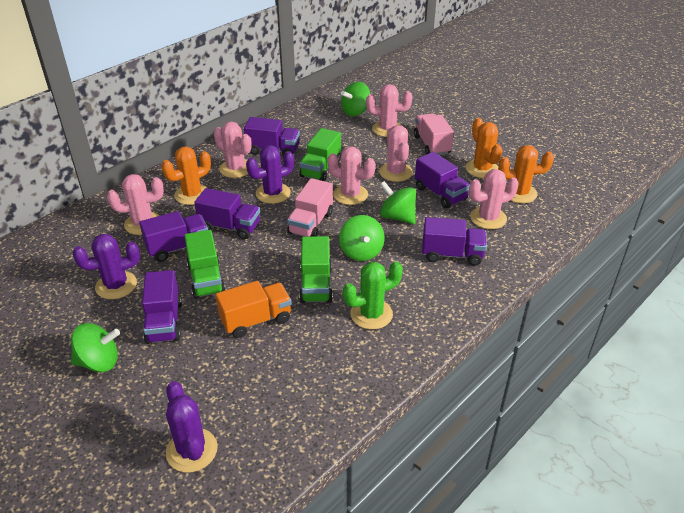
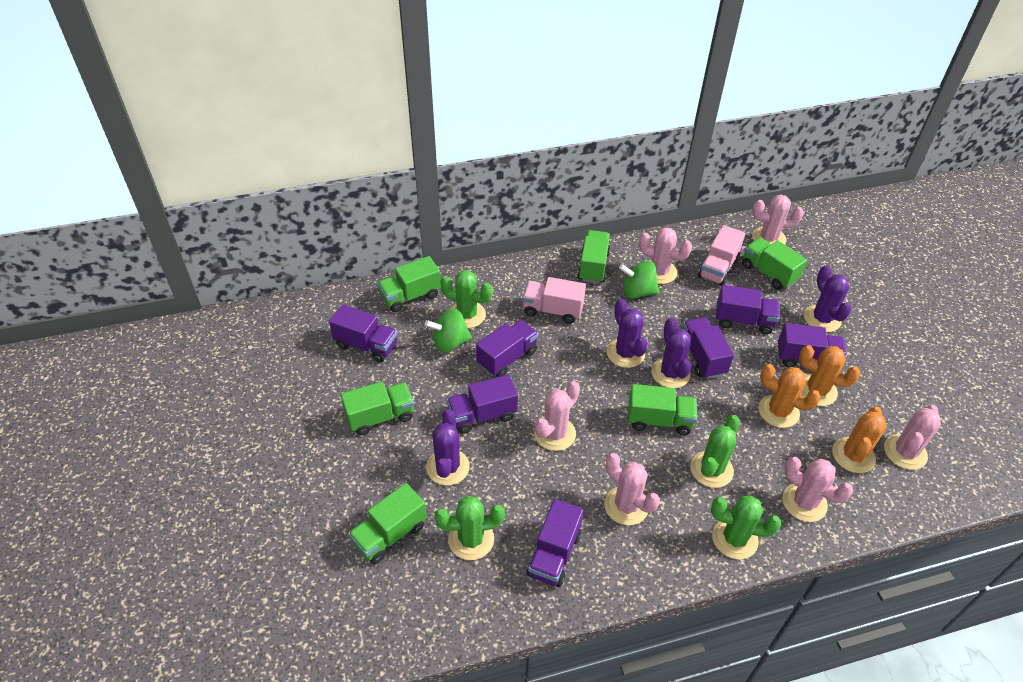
green cactus: 1 -> 4
green spinning top: 4 -> 2
green truck: 3 -> 6
orange truck: 1 -> 0
purple cactus: 3 -> 4
purple truck: 6 -> 7

